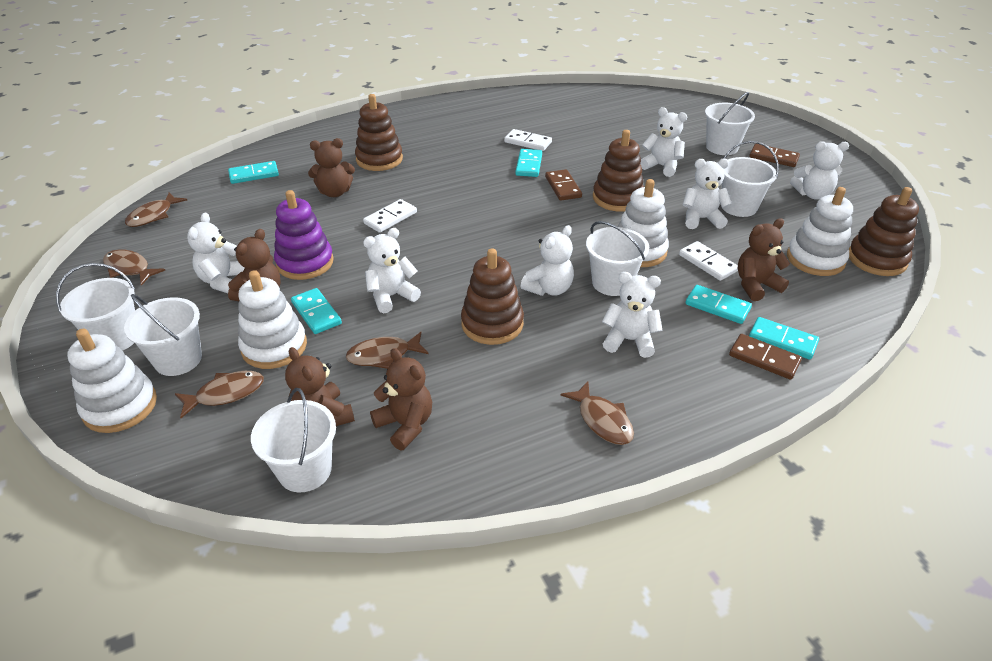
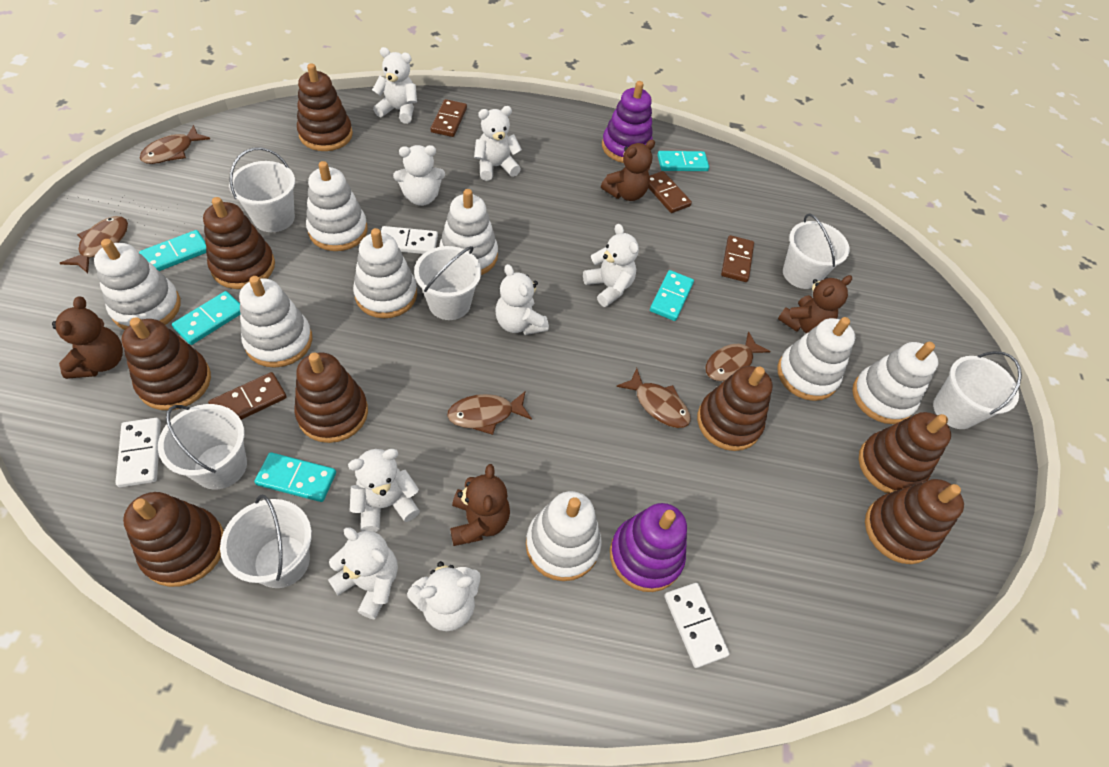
brown domino: 3 -> 4
brown stacking toy: 4 -> 8
brown teddy bear: 5 -> 4
purple stacking toy: 1 -> 2
white stacking toy: 4 -> 8
white teddy bear: 7 -> 8

